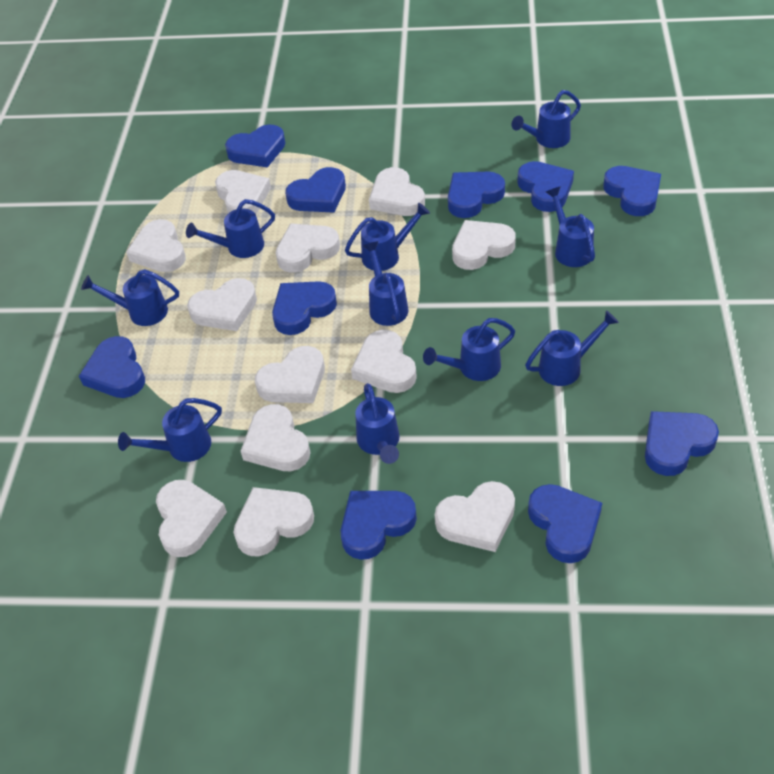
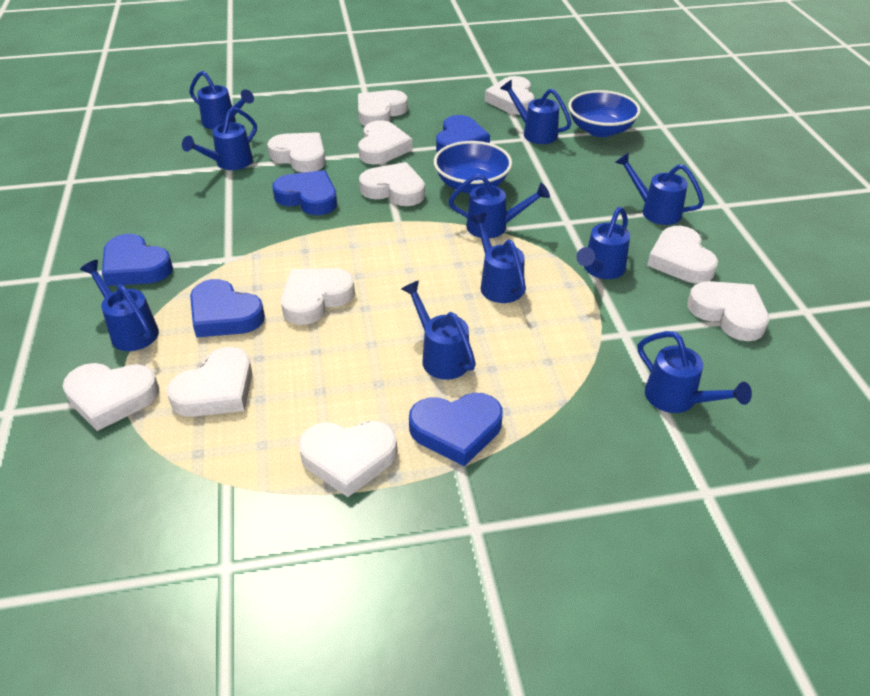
blue bowl: 0 -> 2
blue heart: 10 -> 5
white heart: 12 -> 11

